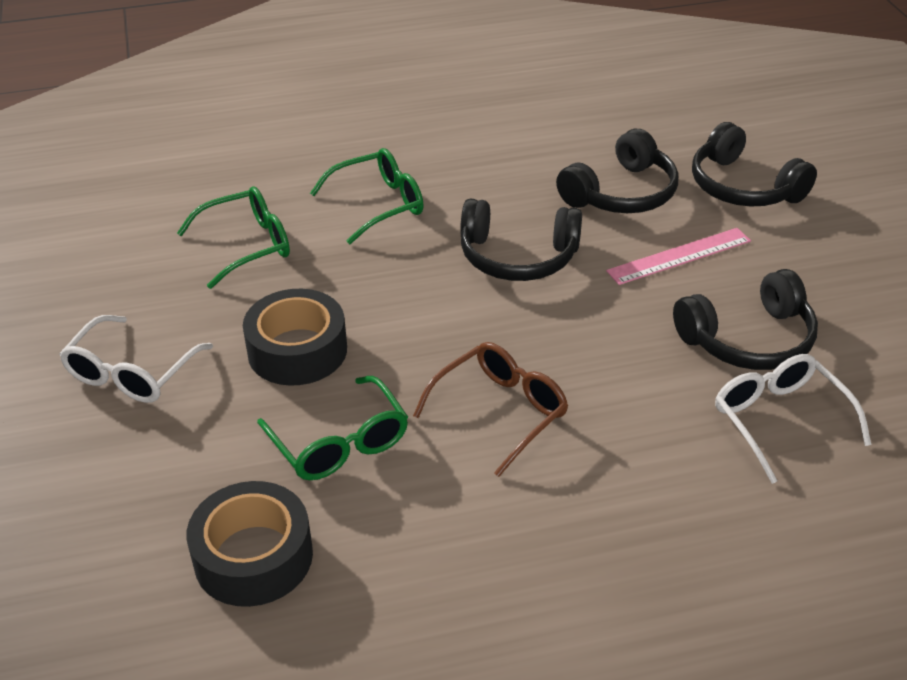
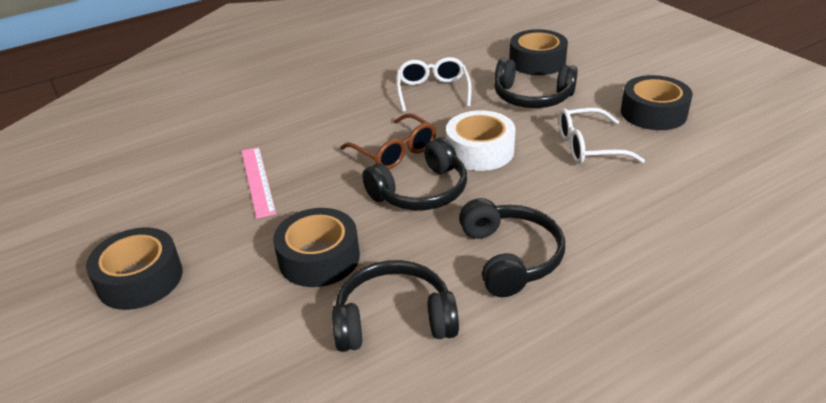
black tape: 2 -> 4
green glasses: 3 -> 0
white tape: 0 -> 1

